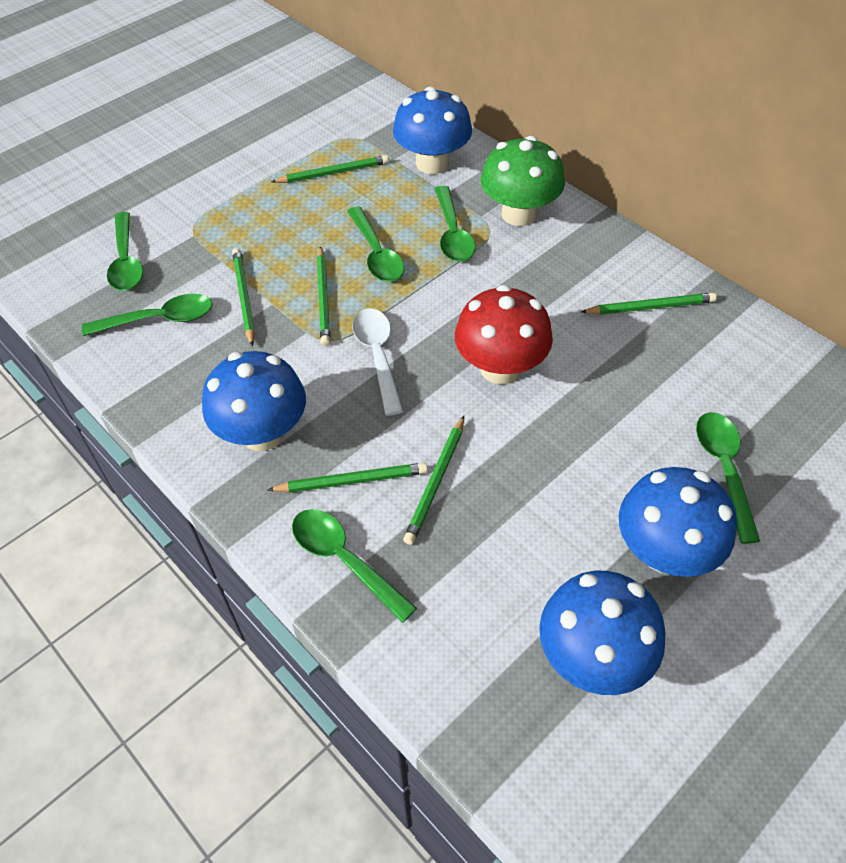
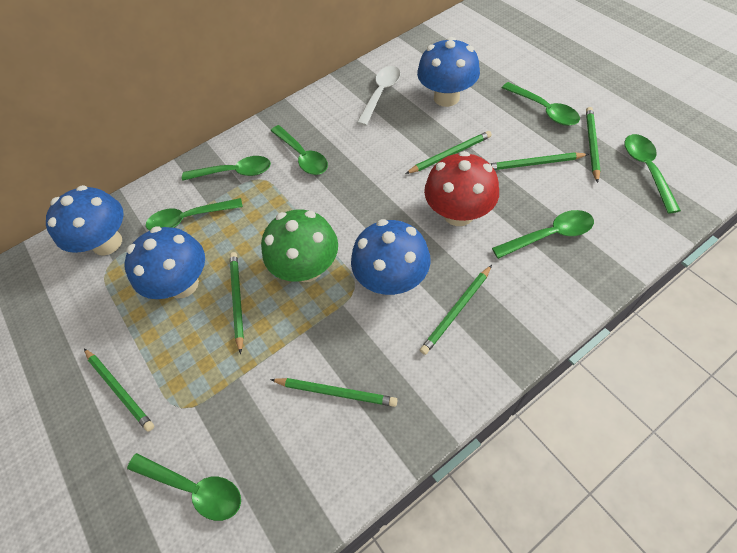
green pencil: 6 -> 7
green spoon: 6 -> 7

